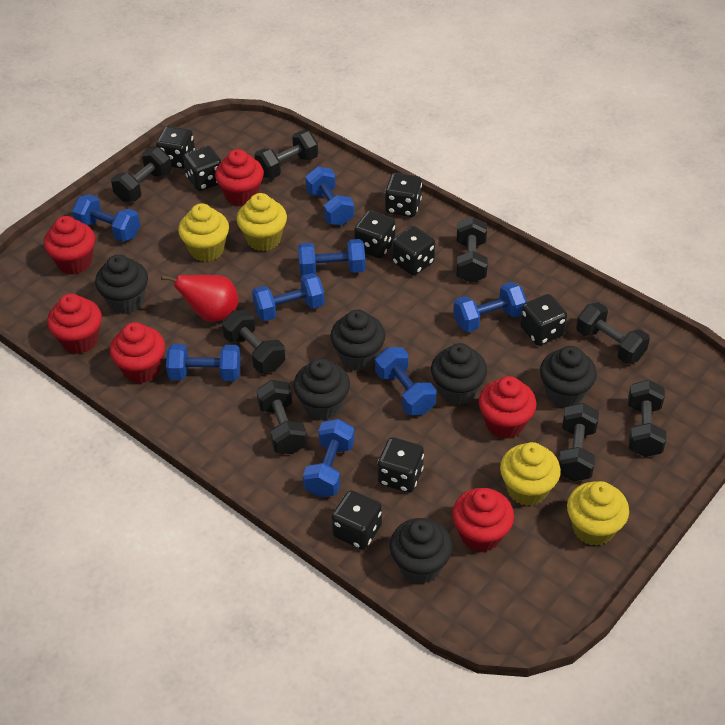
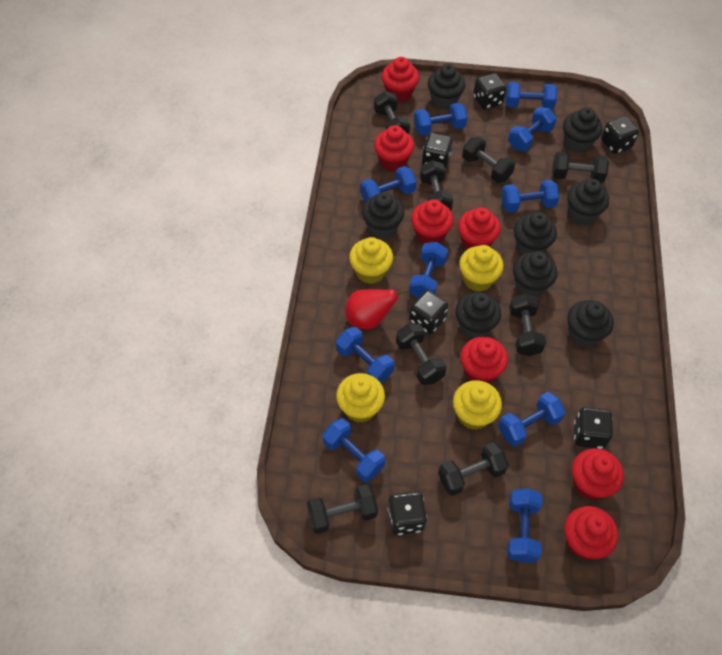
black cupcake: 6 -> 8
black dice: 8 -> 6
blue dumbbell: 8 -> 10
red cupcake: 6 -> 7

